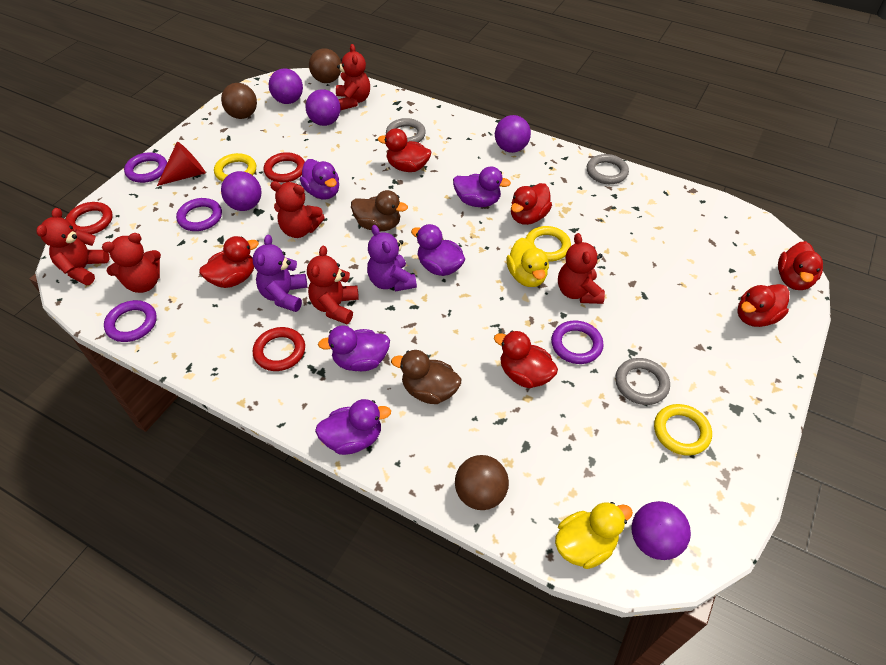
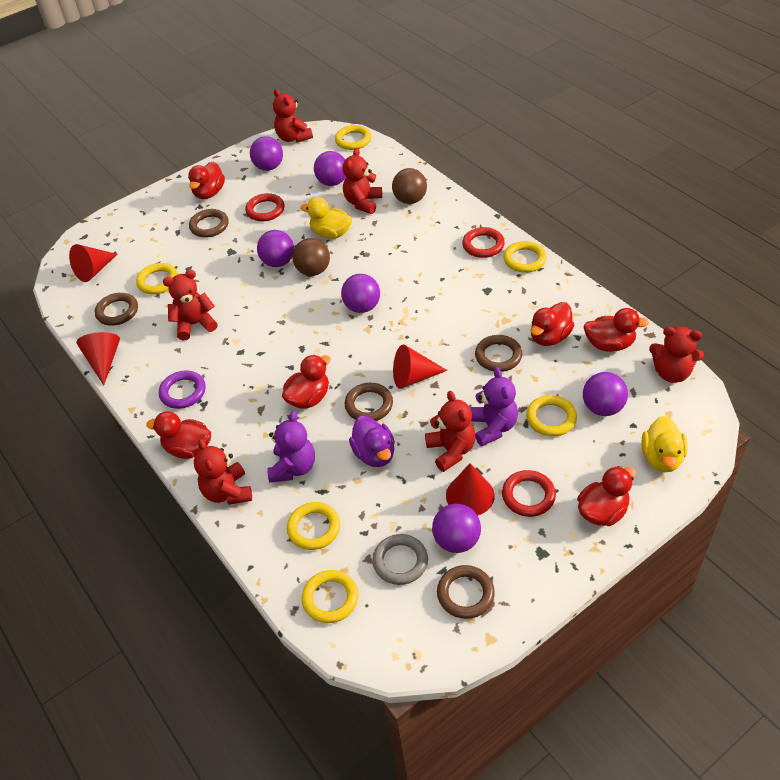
brown ball: 3 -> 2
brown duck: 2 -> 0
brown ring: 0 -> 5
grey ring: 3 -> 1
purple ball: 5 -> 6
purple duck: 5 -> 1
purple ring: 4 -> 1
red cone: 1 -> 4
yellow ring: 3 -> 6

